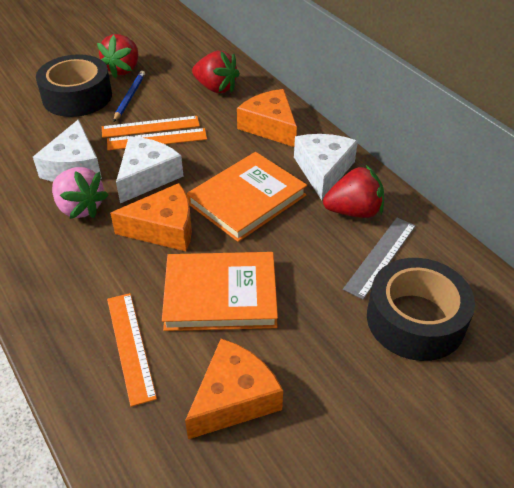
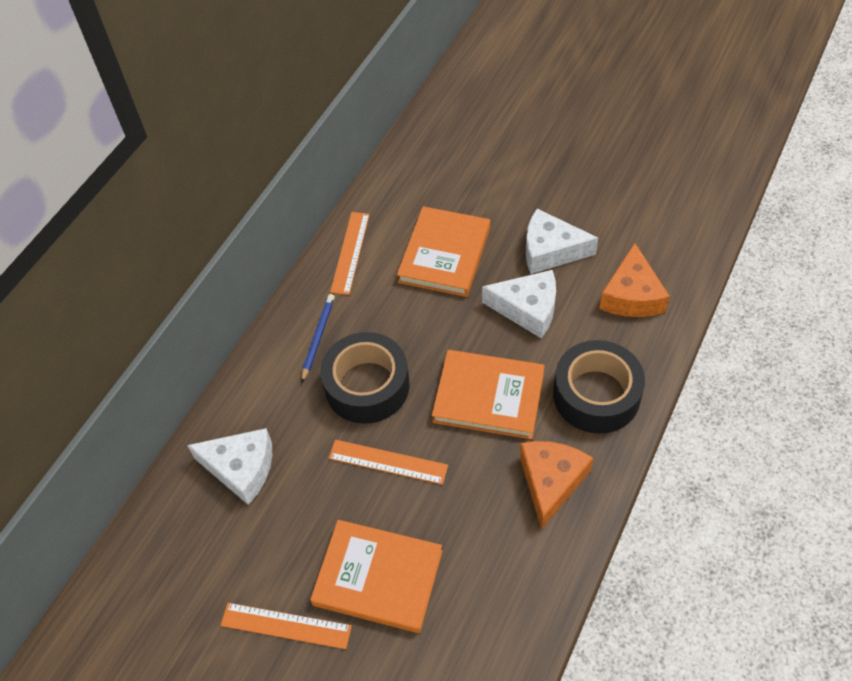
grey ruler: 1 -> 0
orange book: 2 -> 3
orange cheese: 3 -> 2
pink strawberry: 1 -> 0
red strawberry: 3 -> 0

